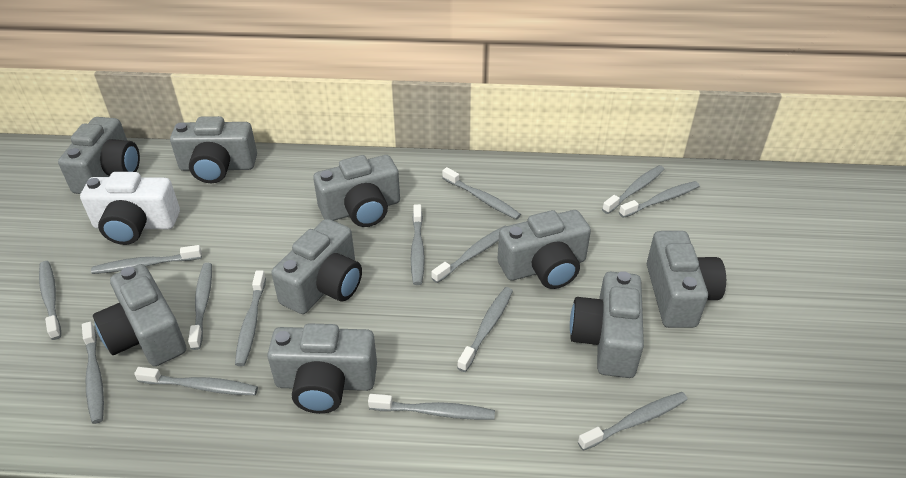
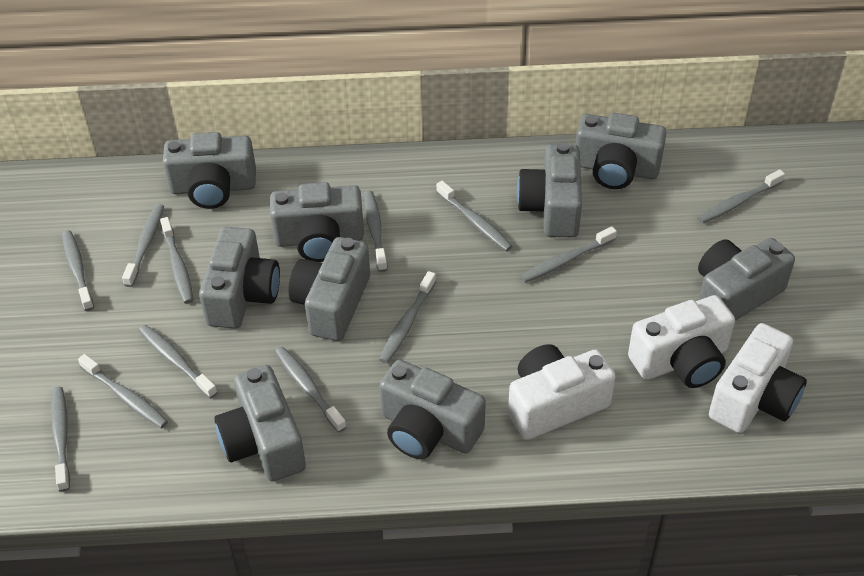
grey toothbrush: 14 -> 12
white camera: 1 -> 3

